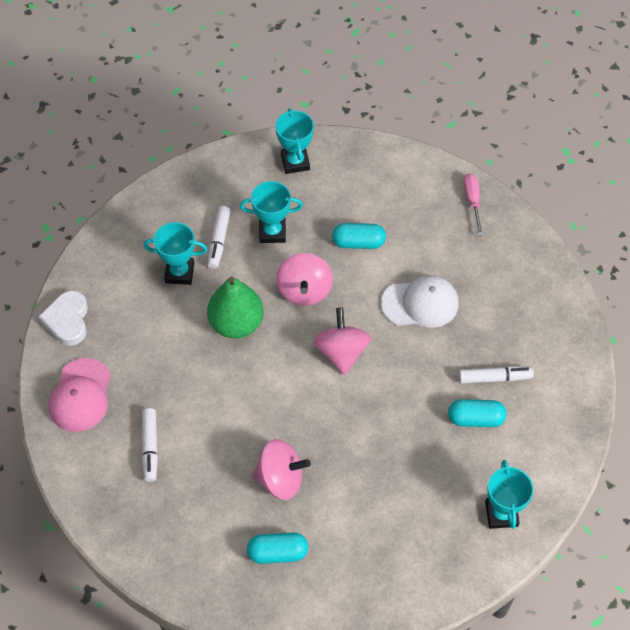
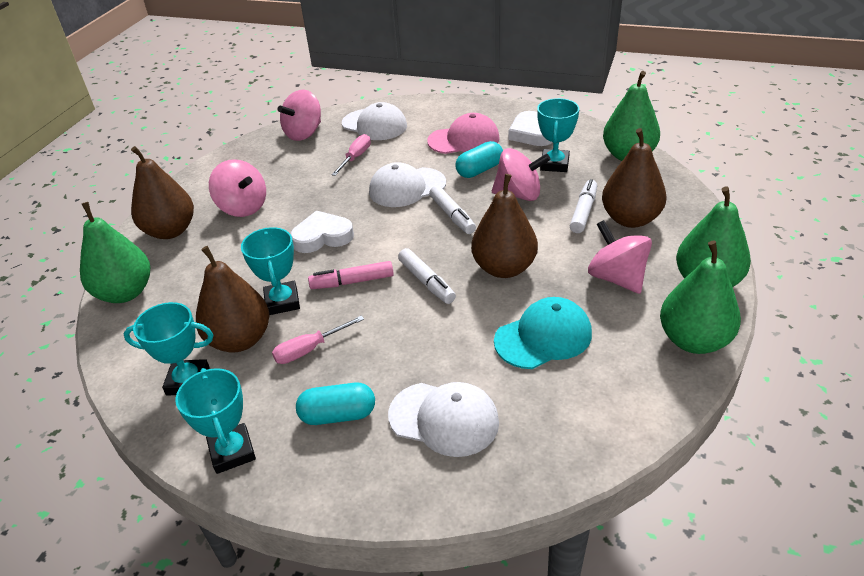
brown pear: 0 -> 4
green pear: 1 -> 4
pink marker: 0 -> 1
pink screwdriver: 1 -> 2
pink spinning top: 3 -> 4
turquoise cap: 0 -> 1
turquoise capsule: 3 -> 2
white cap: 1 -> 3
white heart: 1 -> 2

